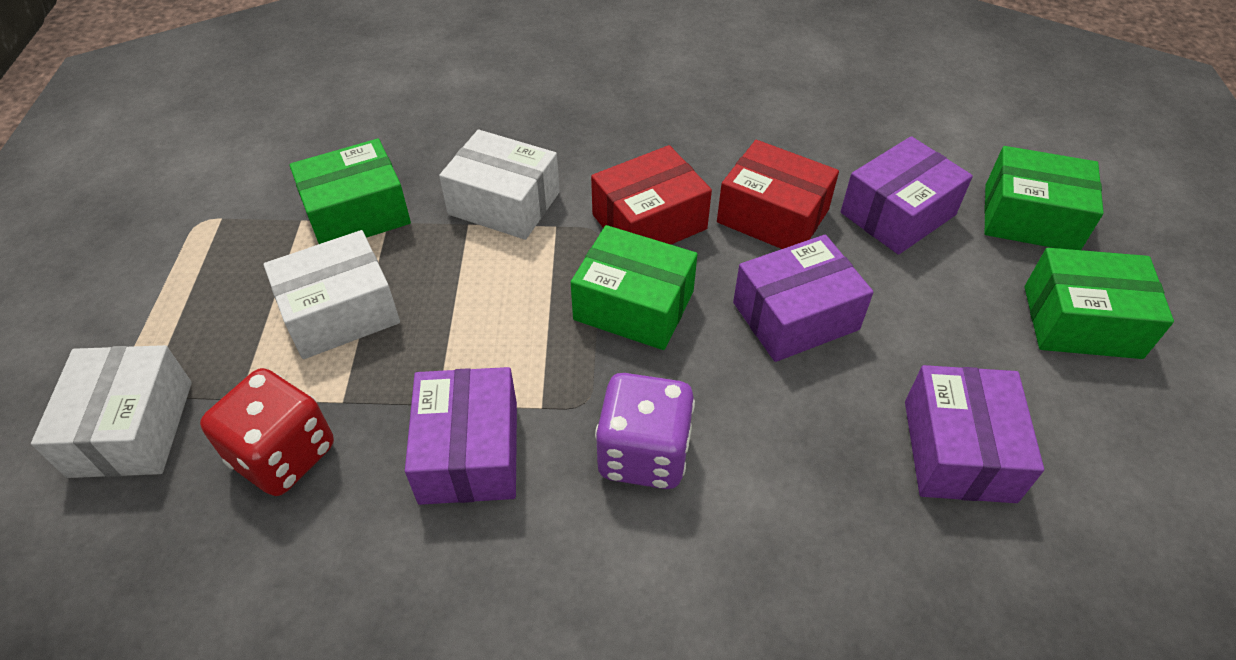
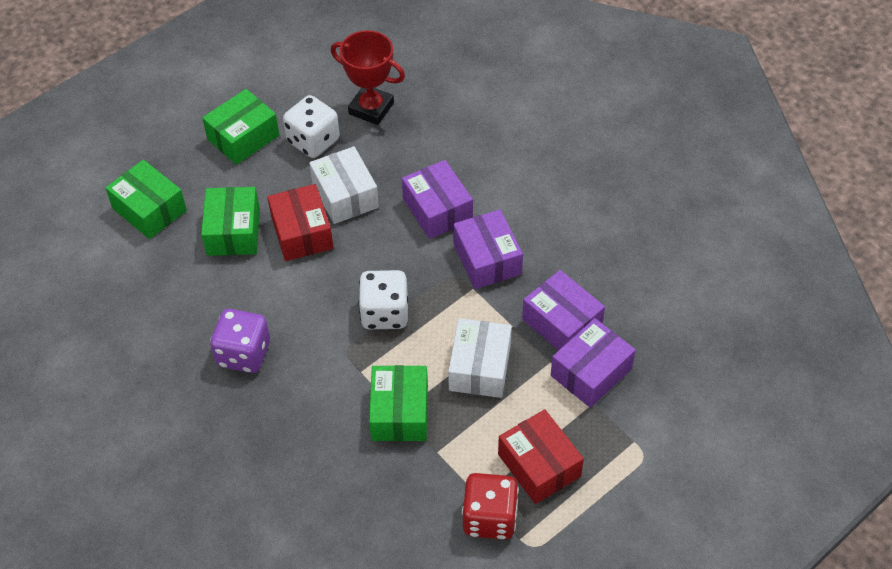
red trophy: 0 -> 1
white box: 3 -> 2
white dice: 0 -> 2

